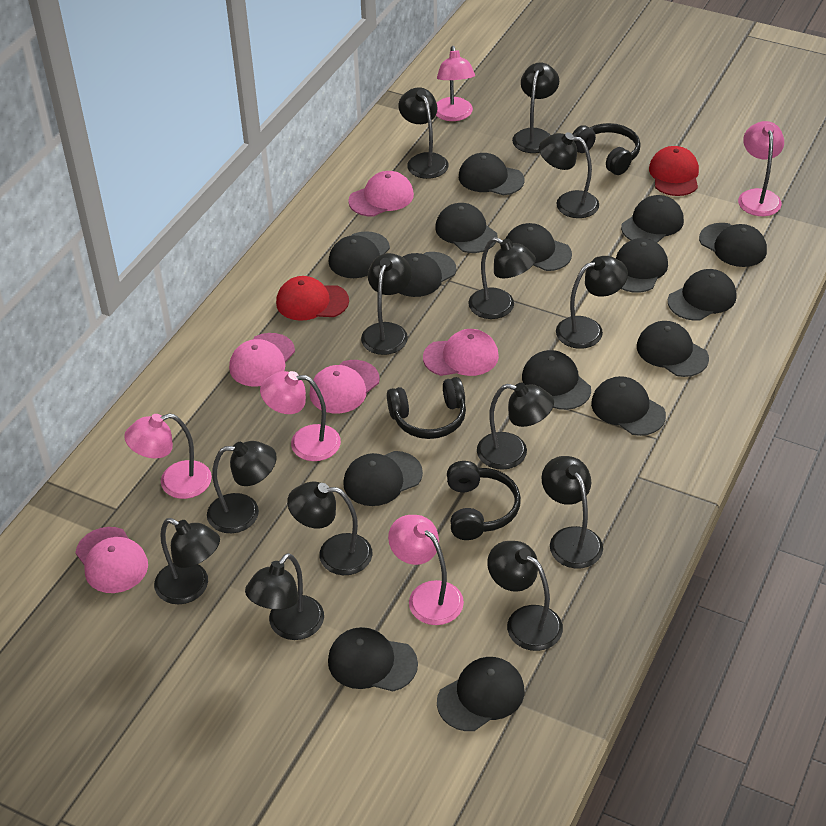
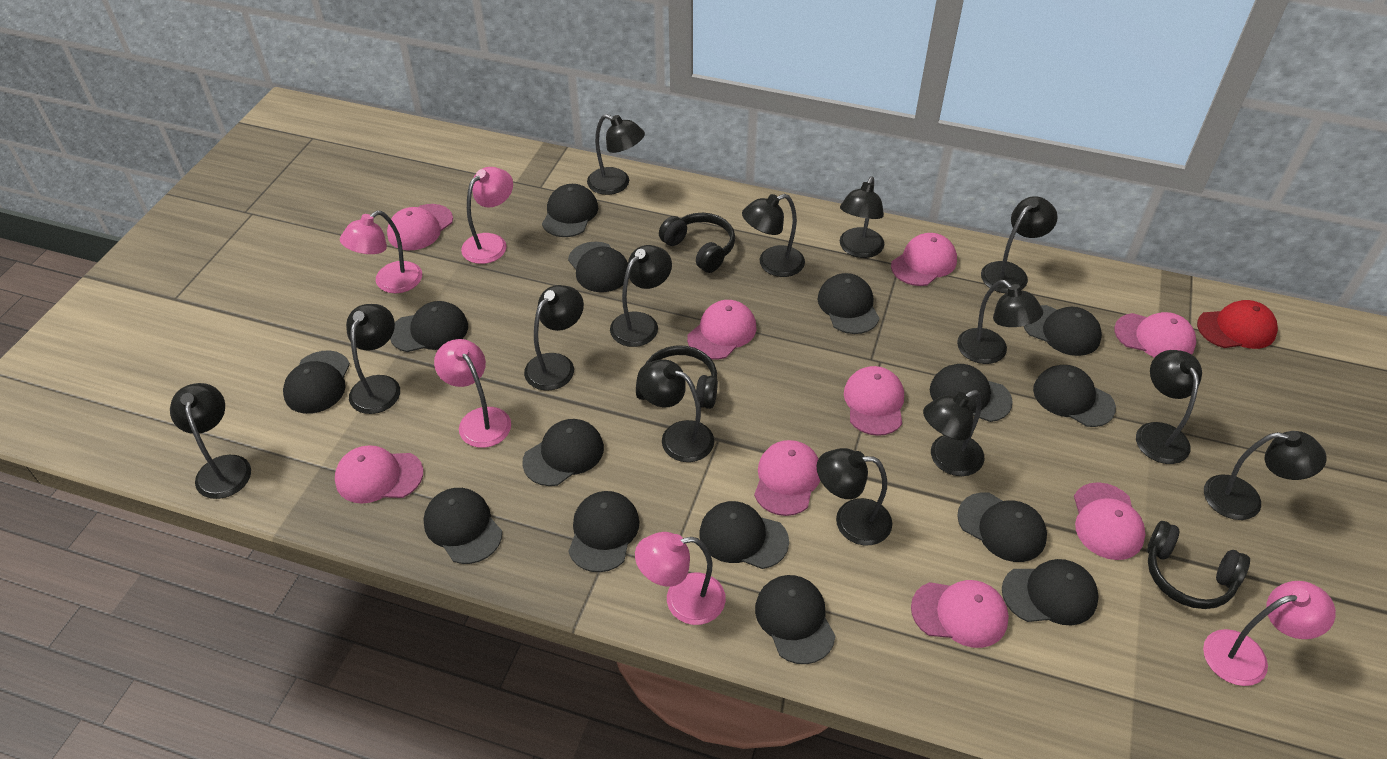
black lamp: 13 -> 14
pink cap: 5 -> 9
red cap: 2 -> 1

